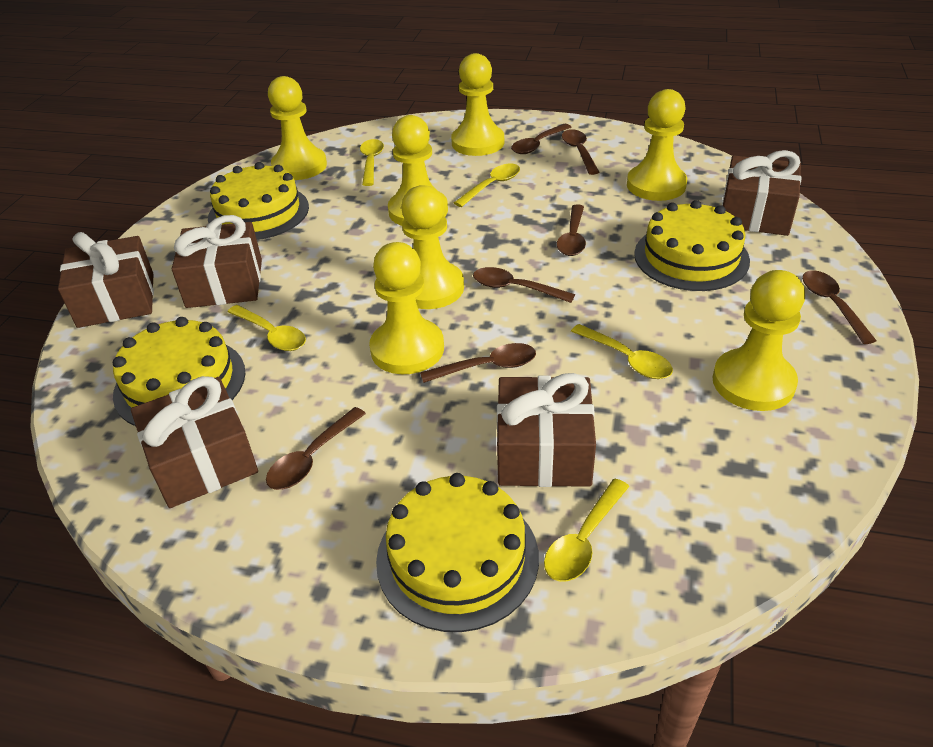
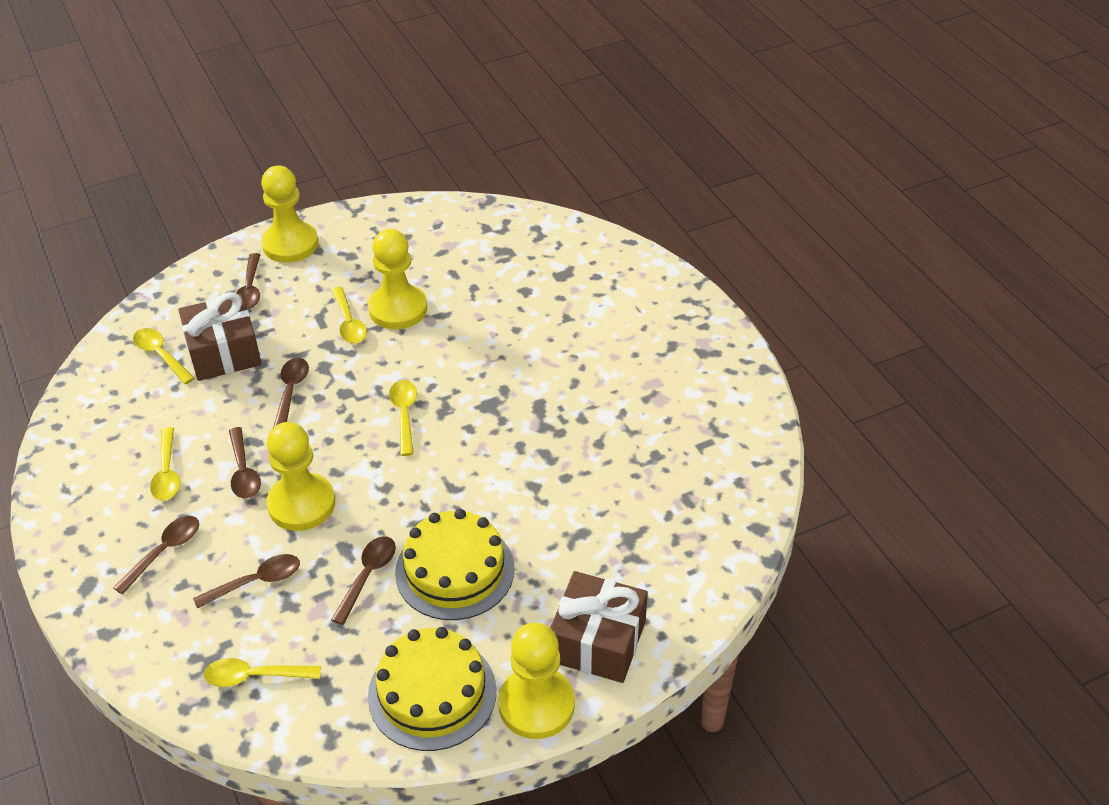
brown gift: 5 -> 2
brown spoon: 7 -> 6
yellow cake: 4 -> 2
yellow pawn: 7 -> 4

